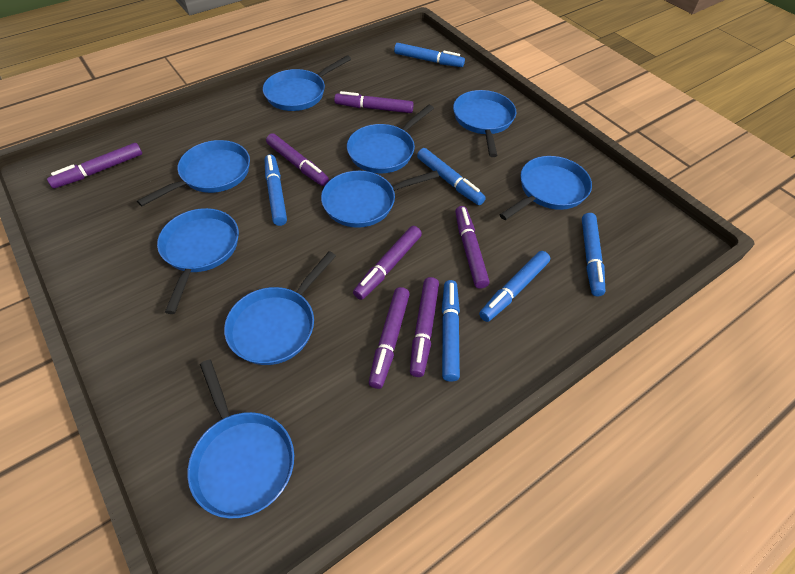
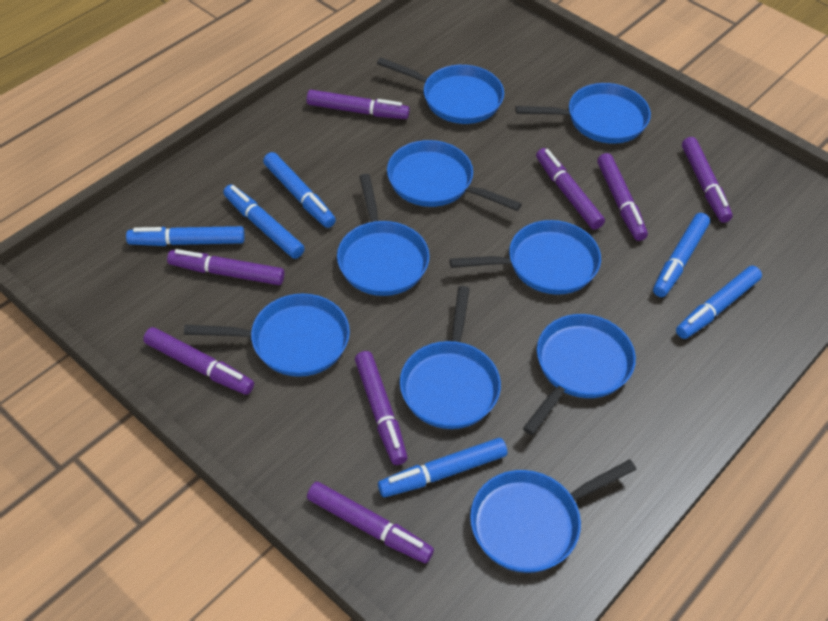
purple marker: 7 -> 8

